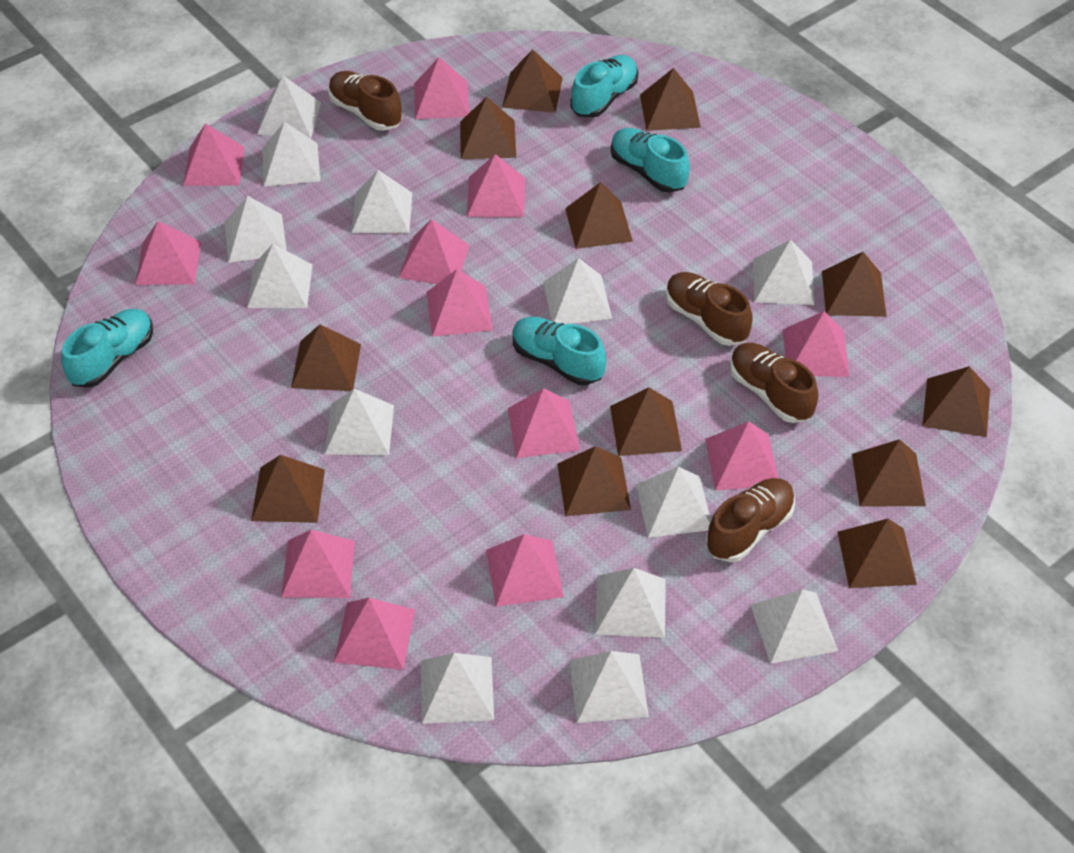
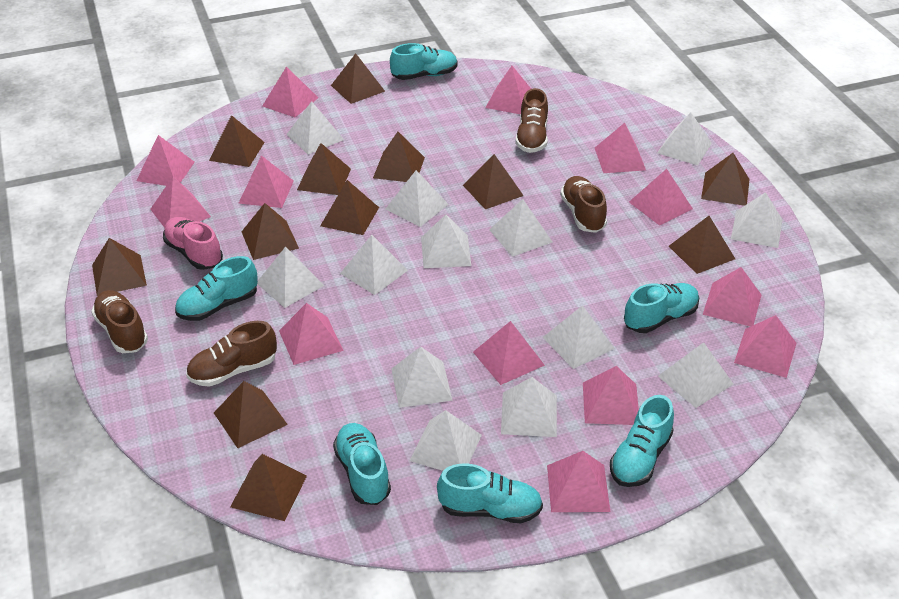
pink pyramid: 12 -> 13
pink shoe: 0 -> 1
turquoise shoe: 4 -> 6

